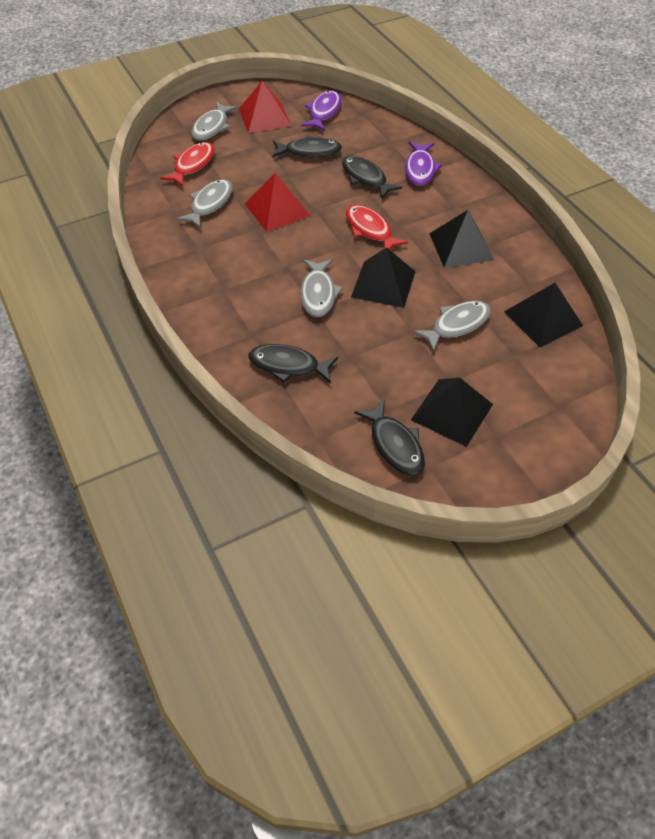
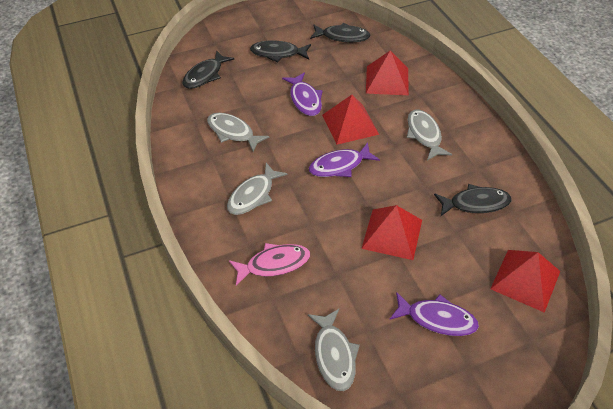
black pyramid: 4 -> 0
pink fish: 0 -> 1
purple fish: 2 -> 3
red fish: 2 -> 0
red pyramid: 2 -> 4

